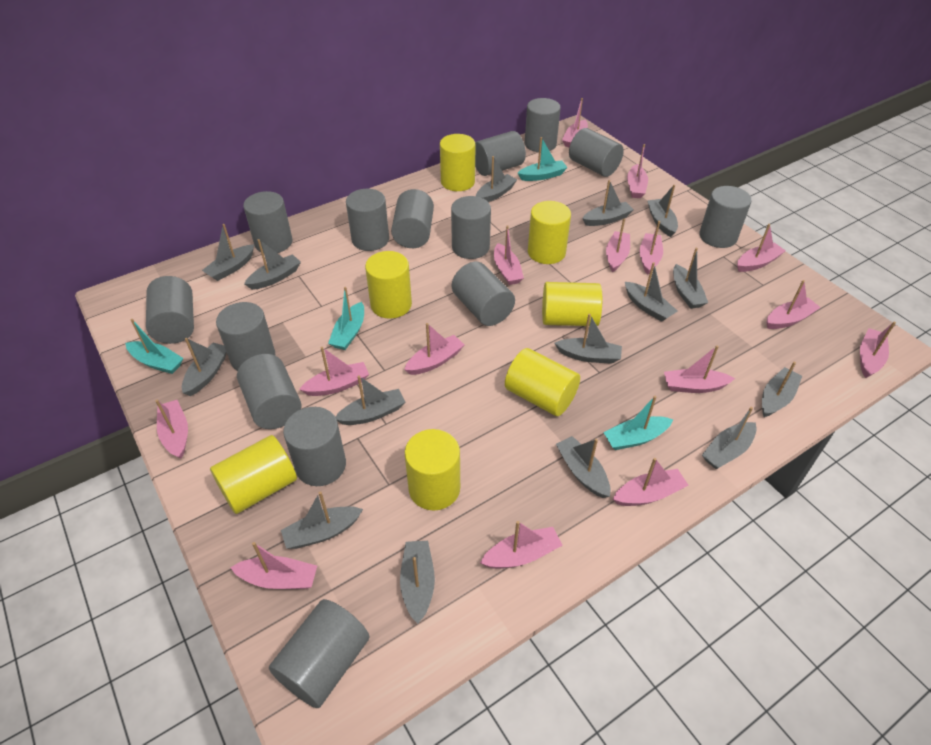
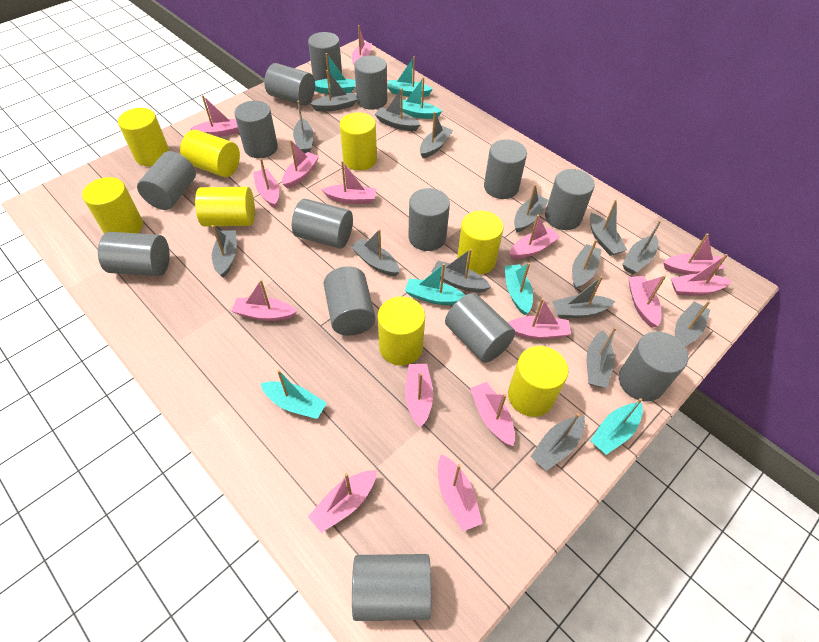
turquoise boat: 4 -> 7
yellow cylinder: 7 -> 8

